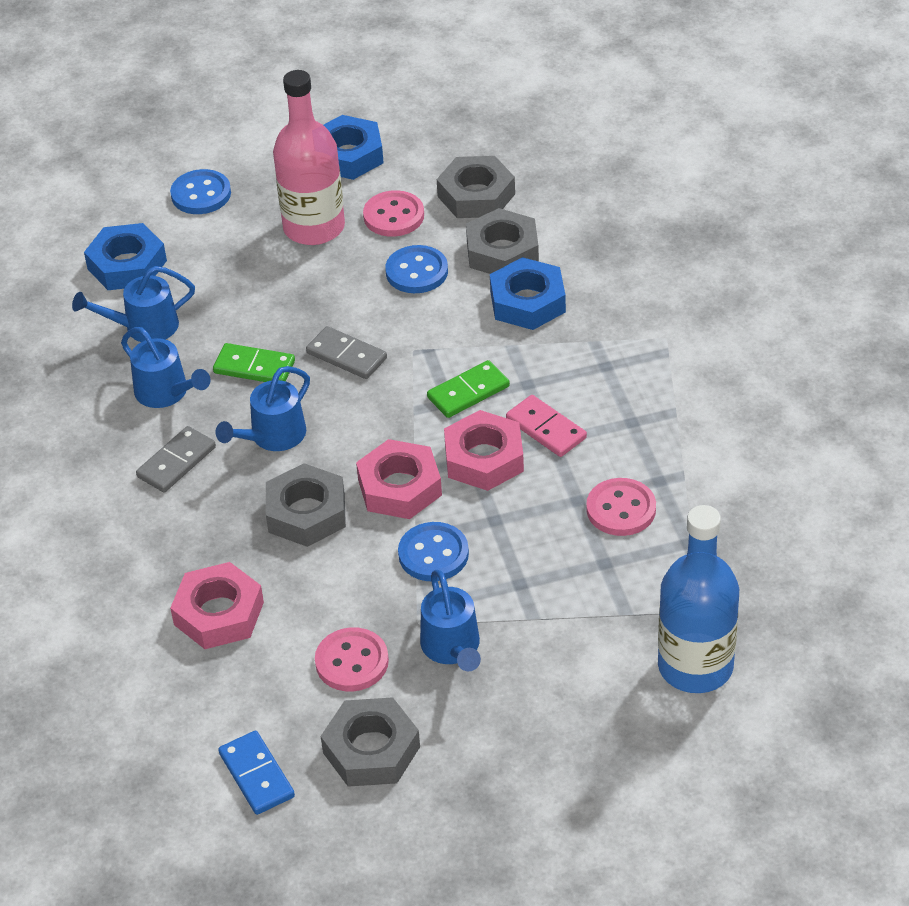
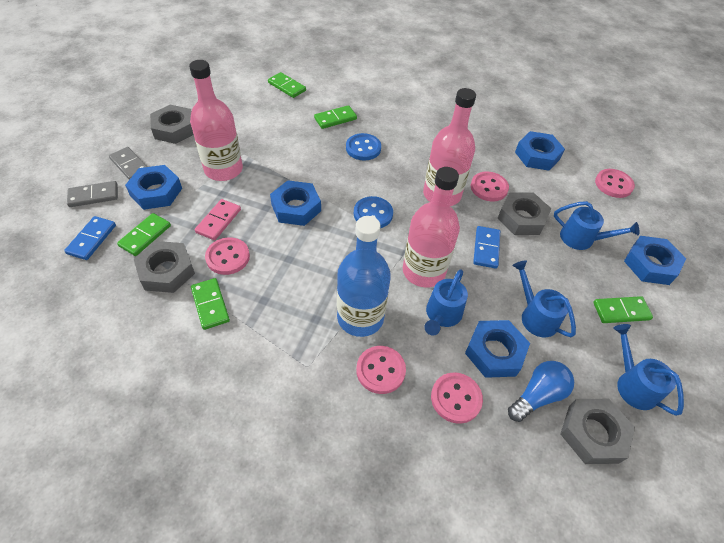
blue button: 3 -> 2
blue domino: 1 -> 2
blue light bulb: 0 -> 1
blue nut: 3 -> 5
green domino: 2 -> 5
pink bottle: 1 -> 3
pink button: 3 -> 5
pink nut: 3 -> 0

